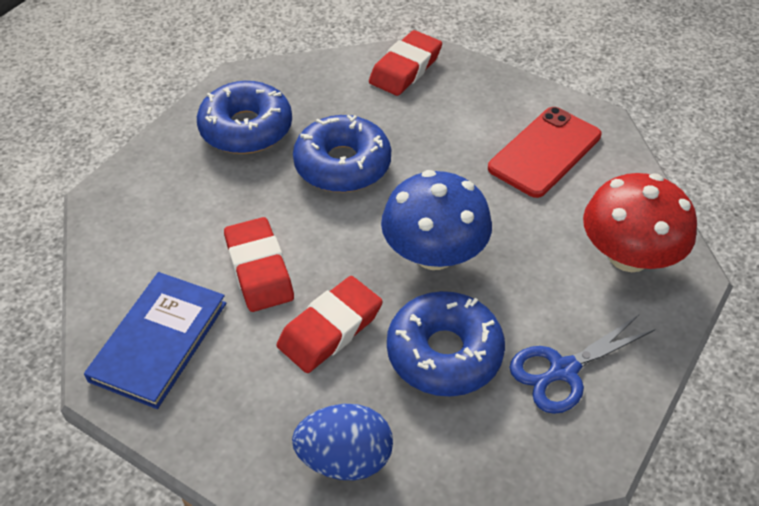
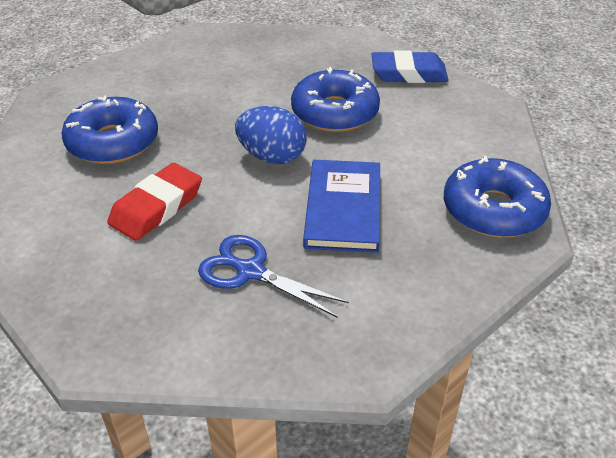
blue eraser: 0 -> 1
blue mushroom: 1 -> 0
red eraser: 3 -> 1
red mushroom: 1 -> 0
red phone: 1 -> 0

